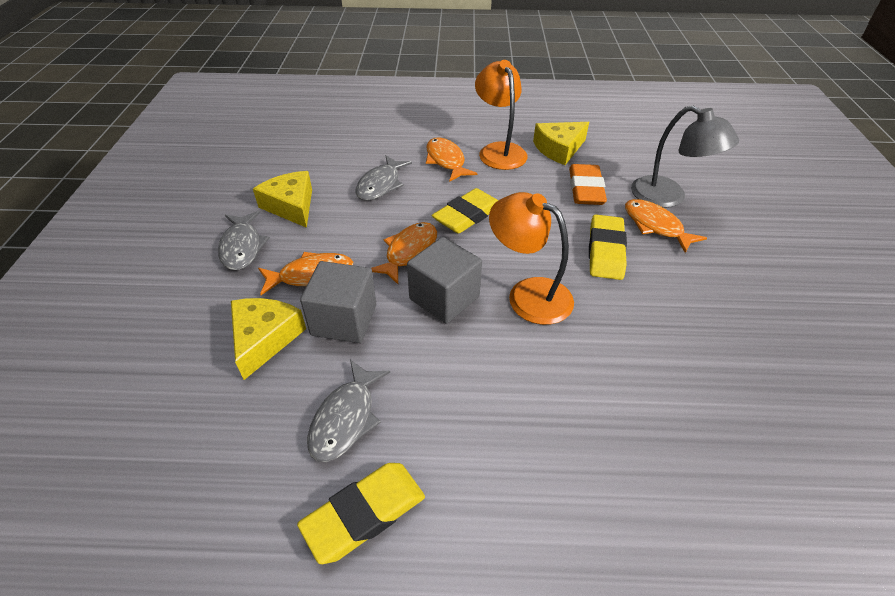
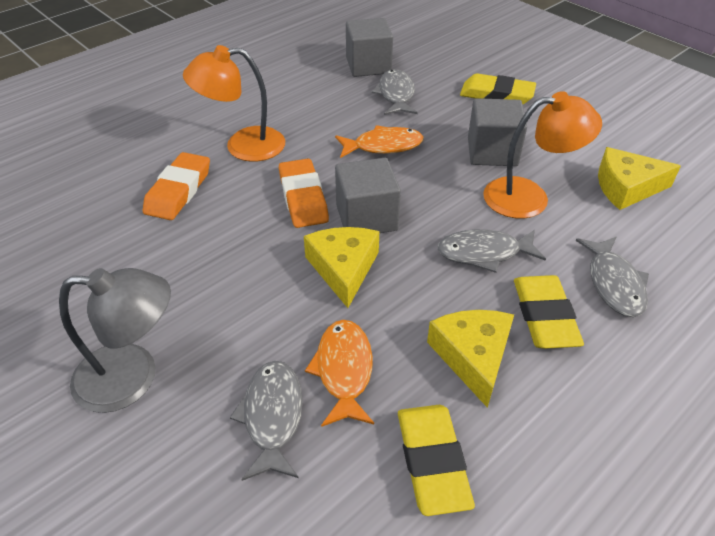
grey cube: 2 -> 3
grey fish: 3 -> 4
orange eraser: 1 -> 2
orange fish: 4 -> 2

